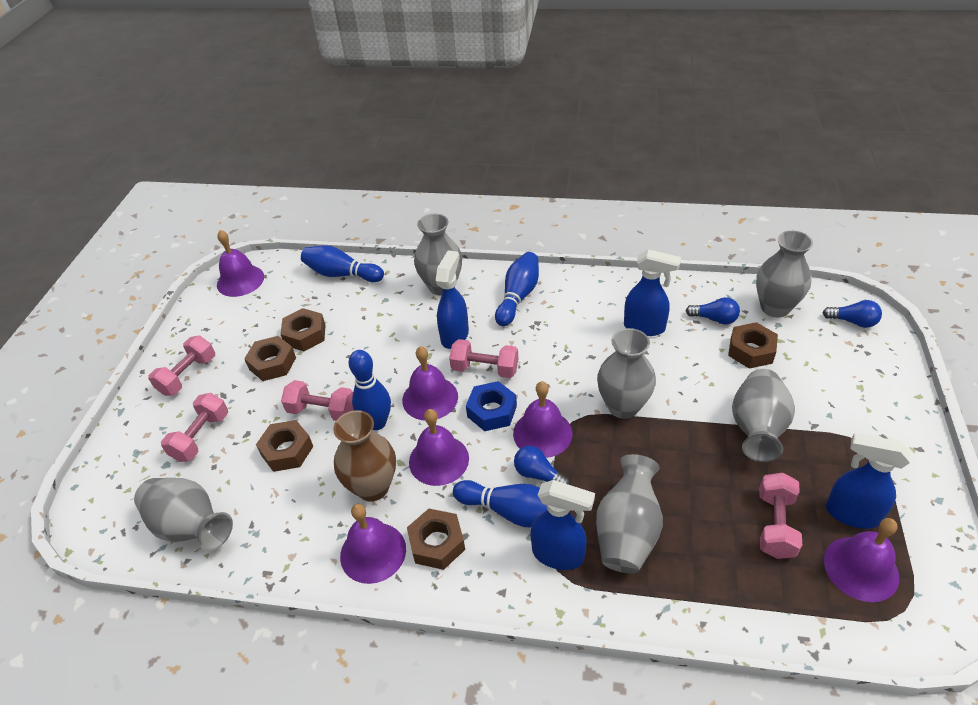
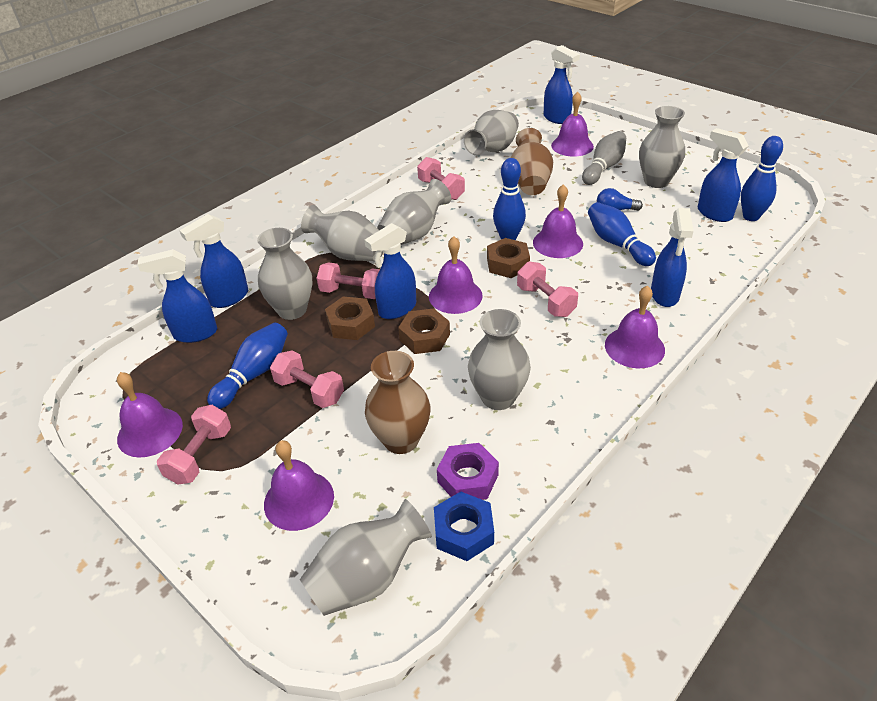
blue light bulb: 3 -> 1
blue spray bottle: 4 -> 6
brown nut: 5 -> 3
brown vase: 1 -> 2
grey bowling pin: 0 -> 1
grey vase: 6 -> 7
purple nut: 0 -> 1

